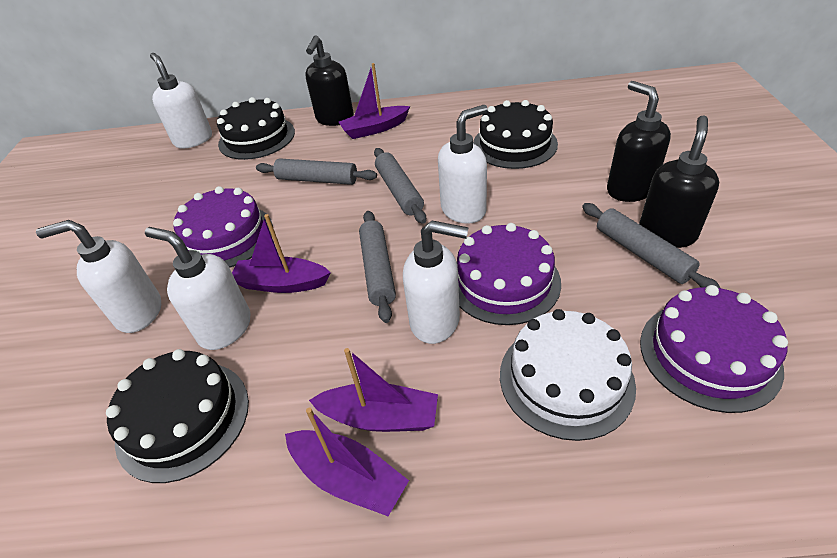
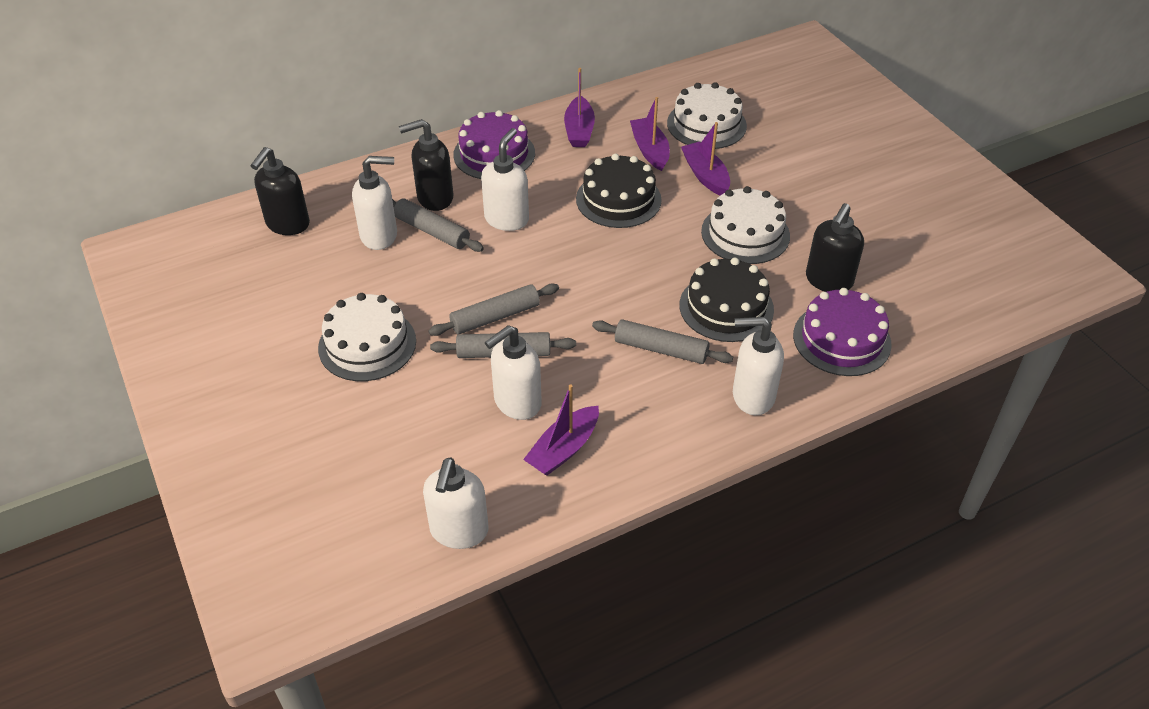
black cake: 3 -> 2
purple cake: 3 -> 2
white cake: 1 -> 3

